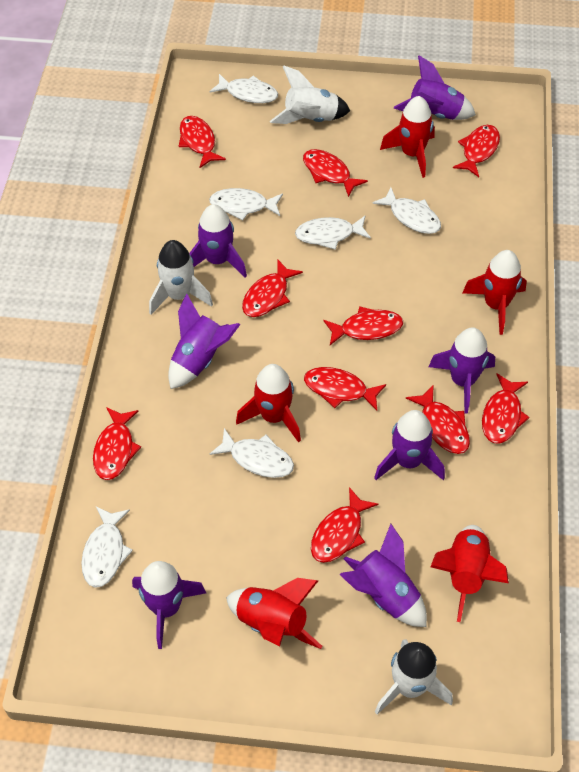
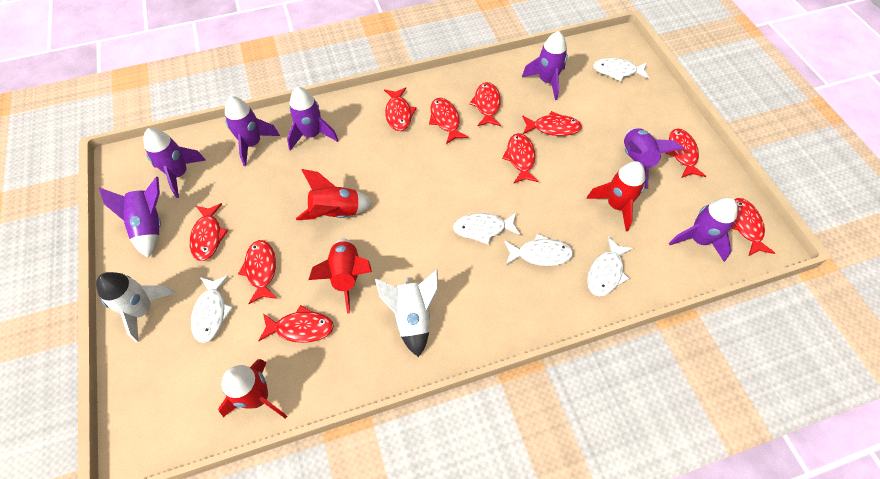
red rocket: 5 -> 4
white fish: 6 -> 5
white rocket: 3 -> 2

